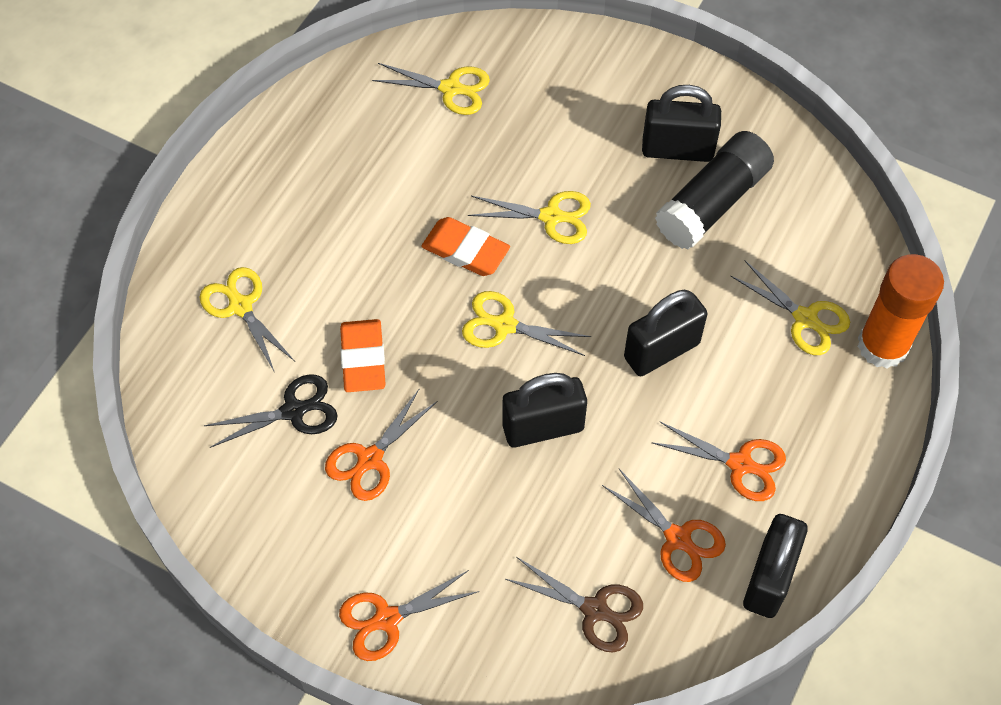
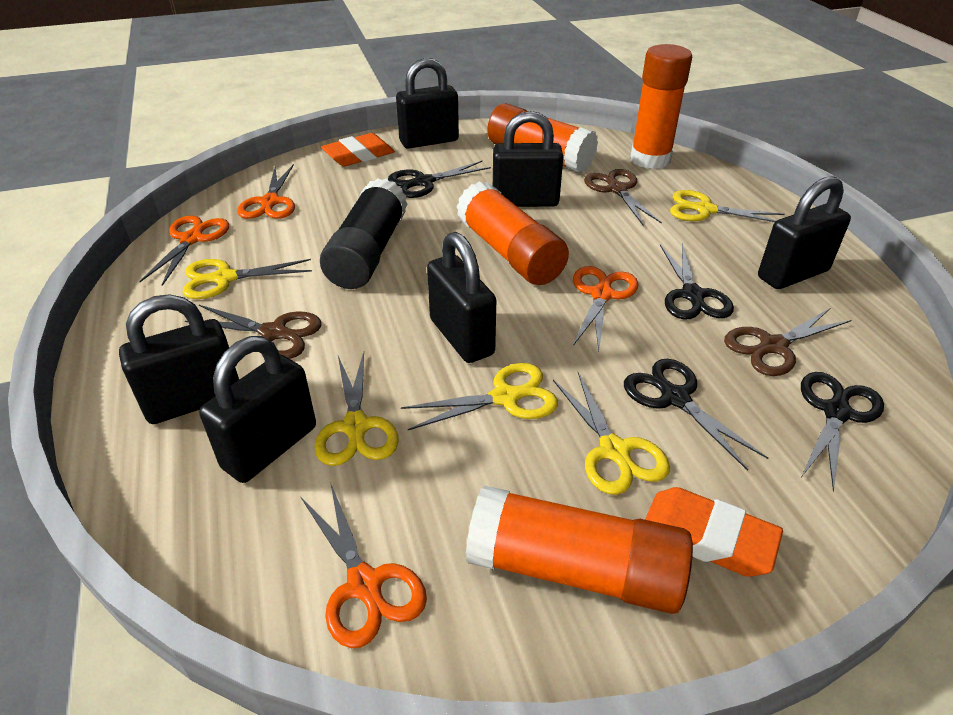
black padlock: 4 -> 6
black scissors: 1 -> 4
brown scissors: 1 -> 3
orange glue stick: 1 -> 4

